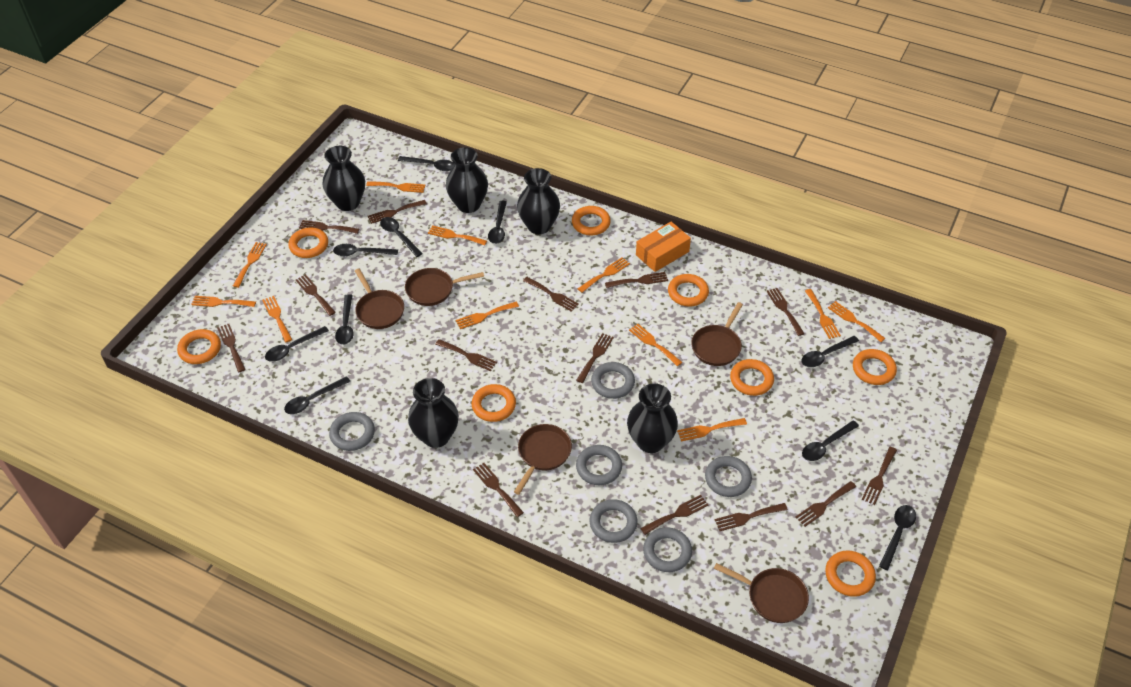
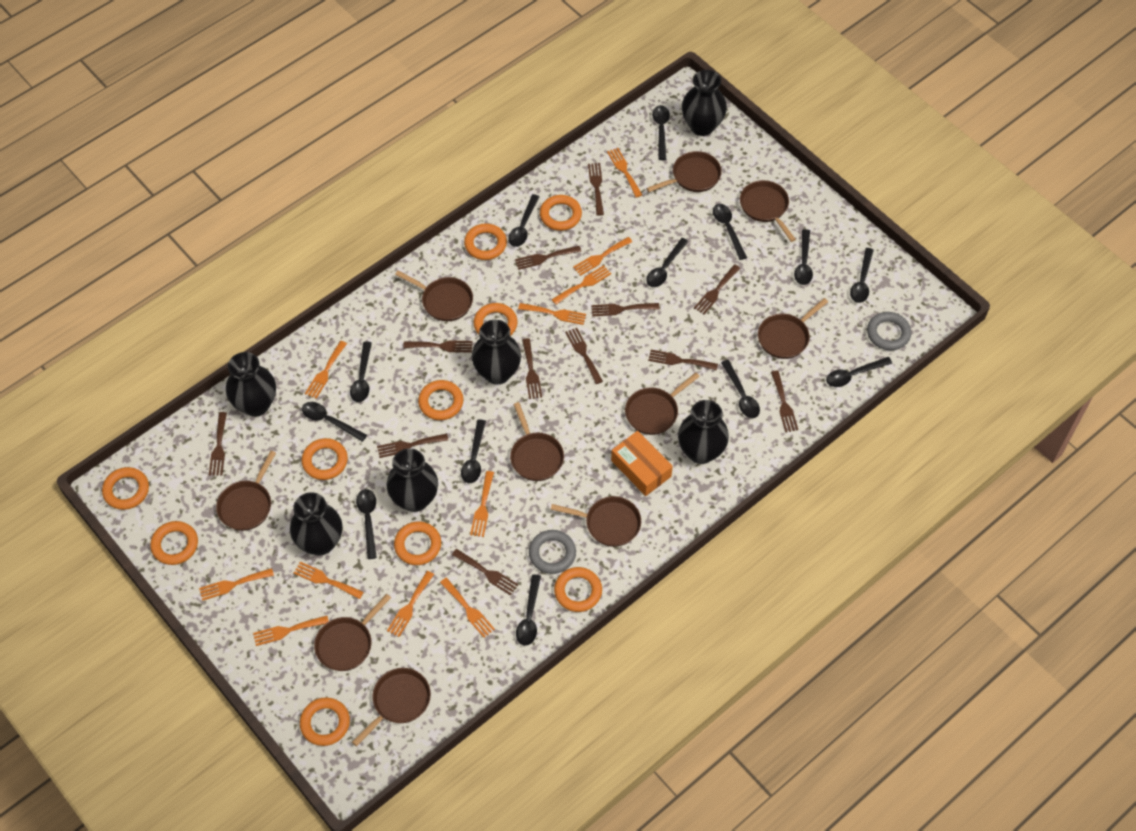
black spoon: 10 -> 13
black vase: 5 -> 6
brown fork: 14 -> 12
brown pan: 5 -> 10
grey ring: 6 -> 2
orange ring: 8 -> 10

